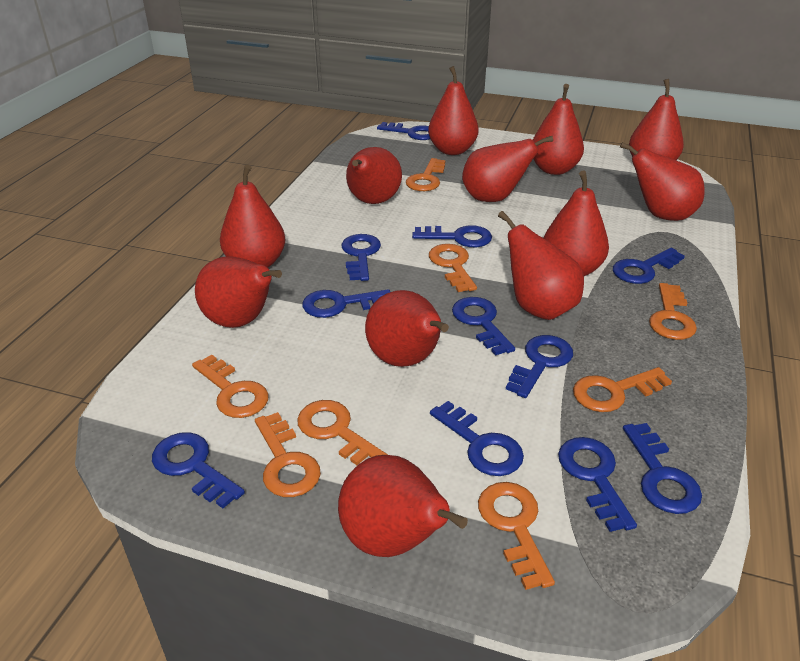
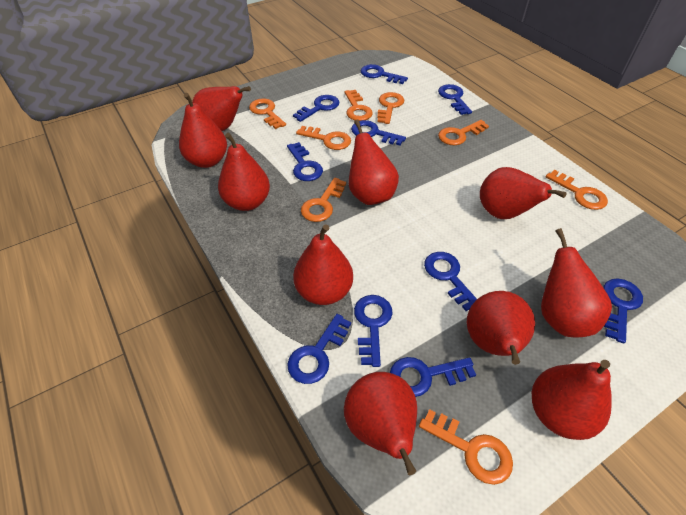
blue key: 11 -> 10
red pear: 12 -> 10

